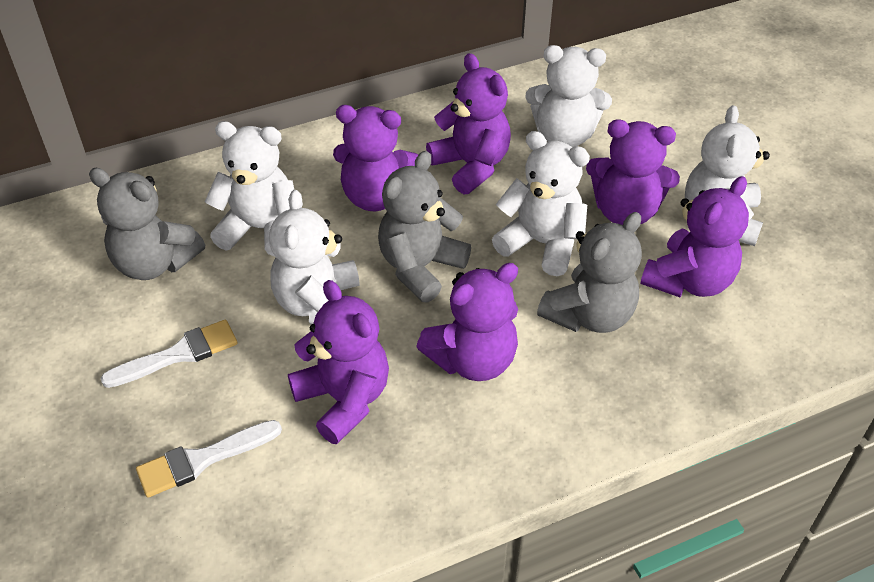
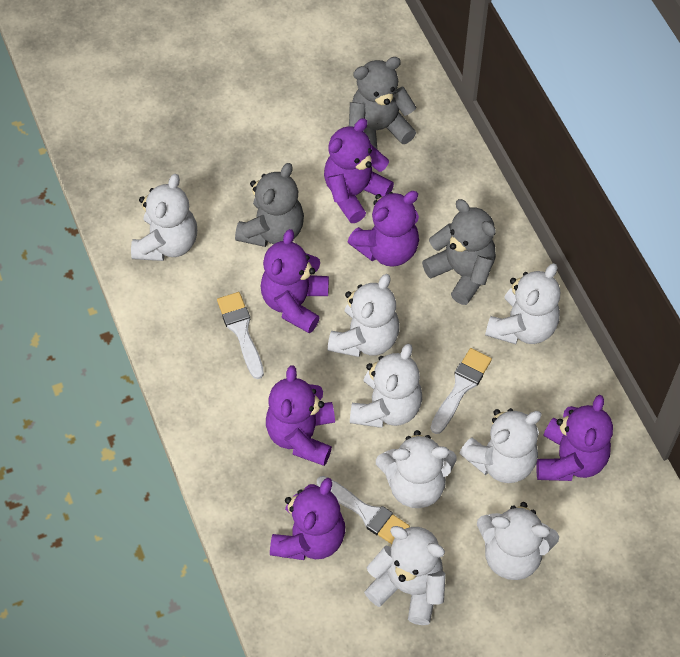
white brush: 2 -> 3
white teddy bear: 5 -> 8

